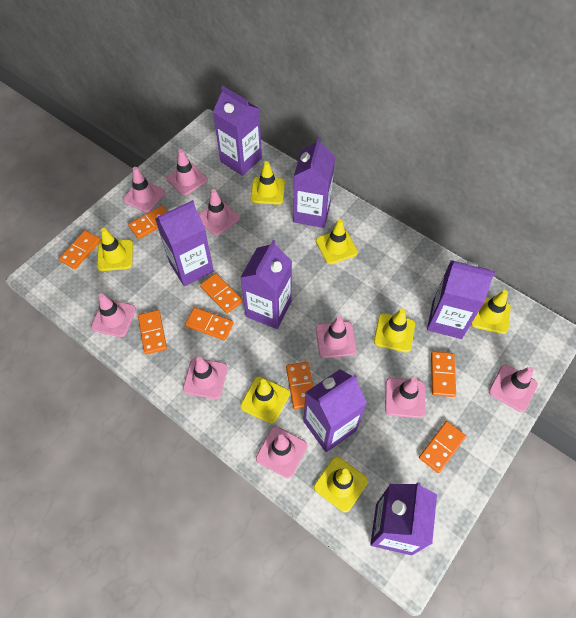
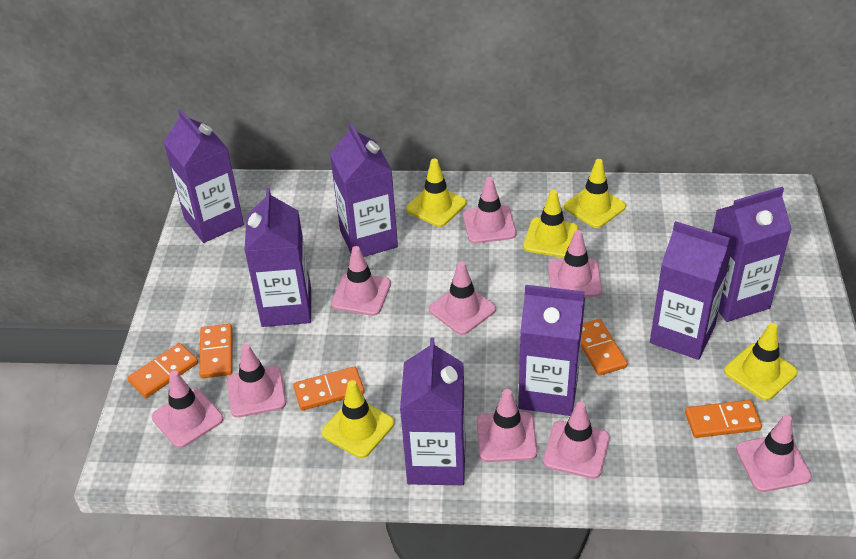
orange domino: 8 -> 5
yellow traffic cone: 7 -> 5

